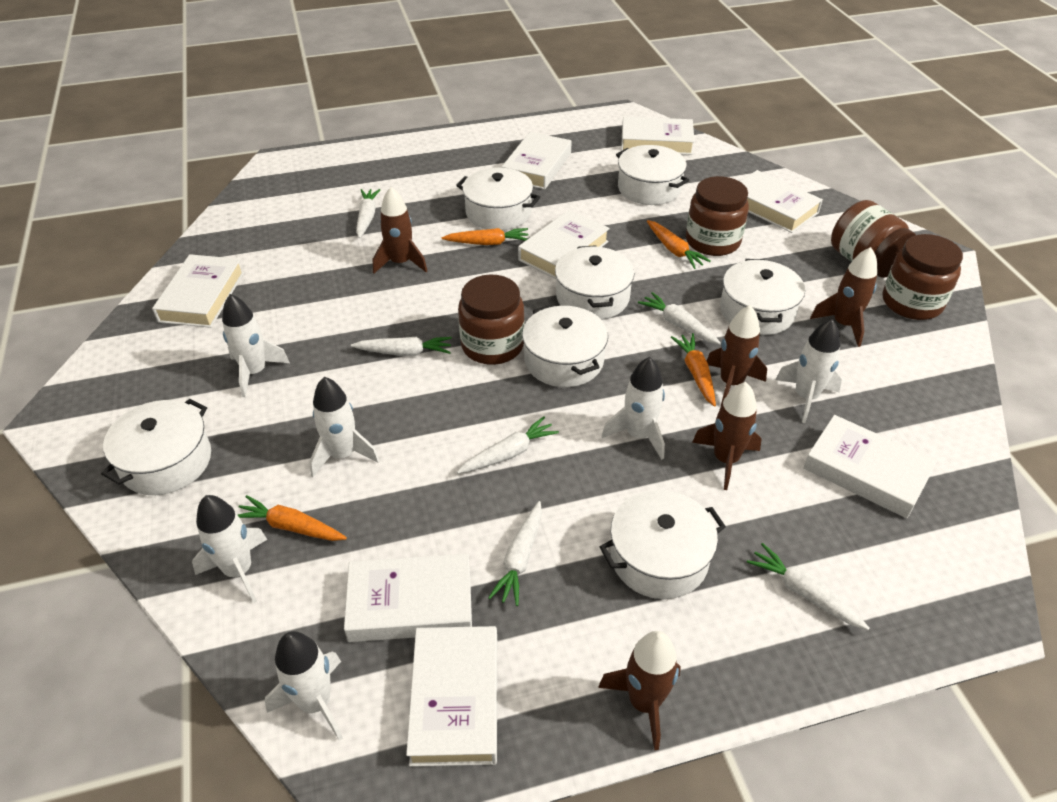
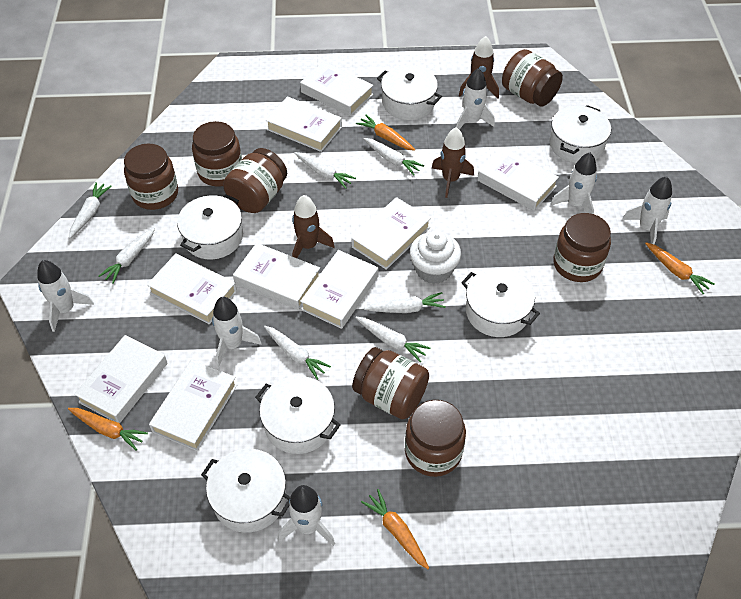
brown jar: 4 -> 7
brown rocket: 5 -> 3
white book: 8 -> 9
white carrot: 6 -> 7
white cupcake: 0 -> 1
white pot: 7 -> 6

